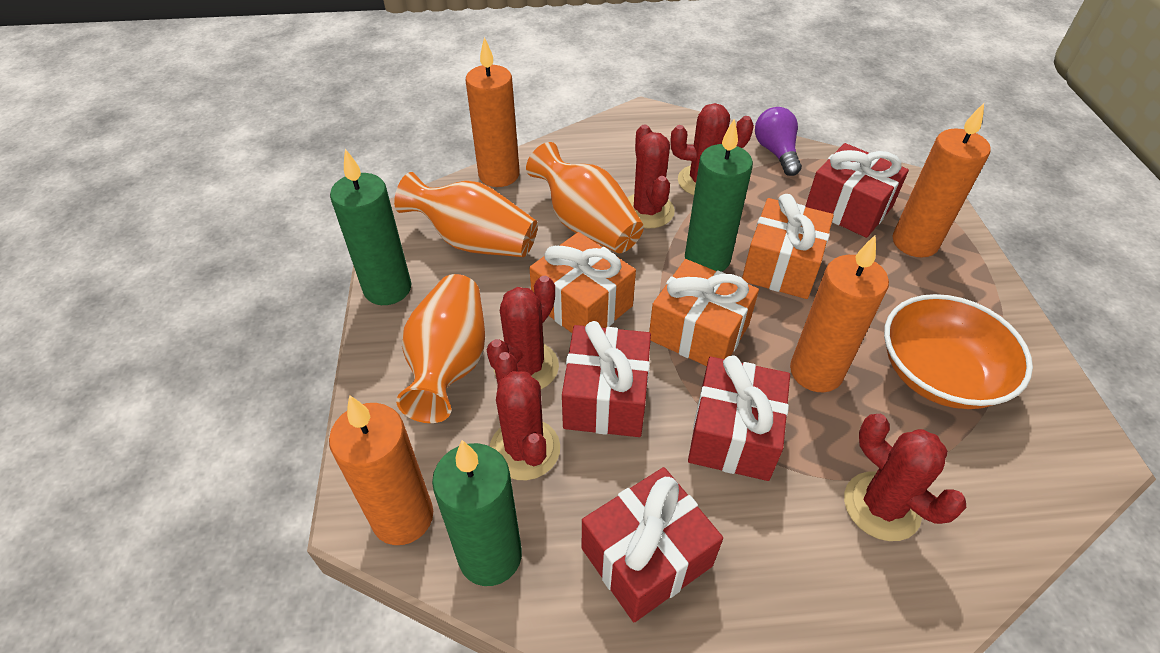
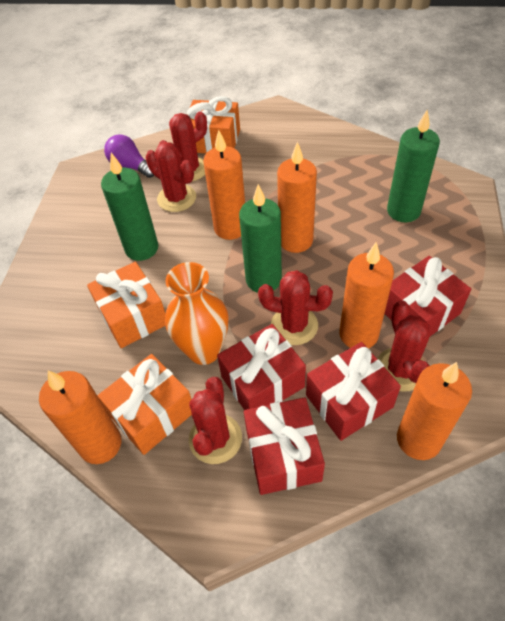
orange bowl: 1 -> 0
orange candle: 4 -> 5
orange vase: 3 -> 1

